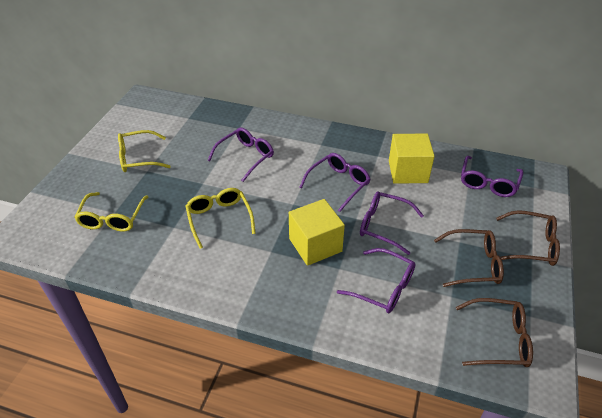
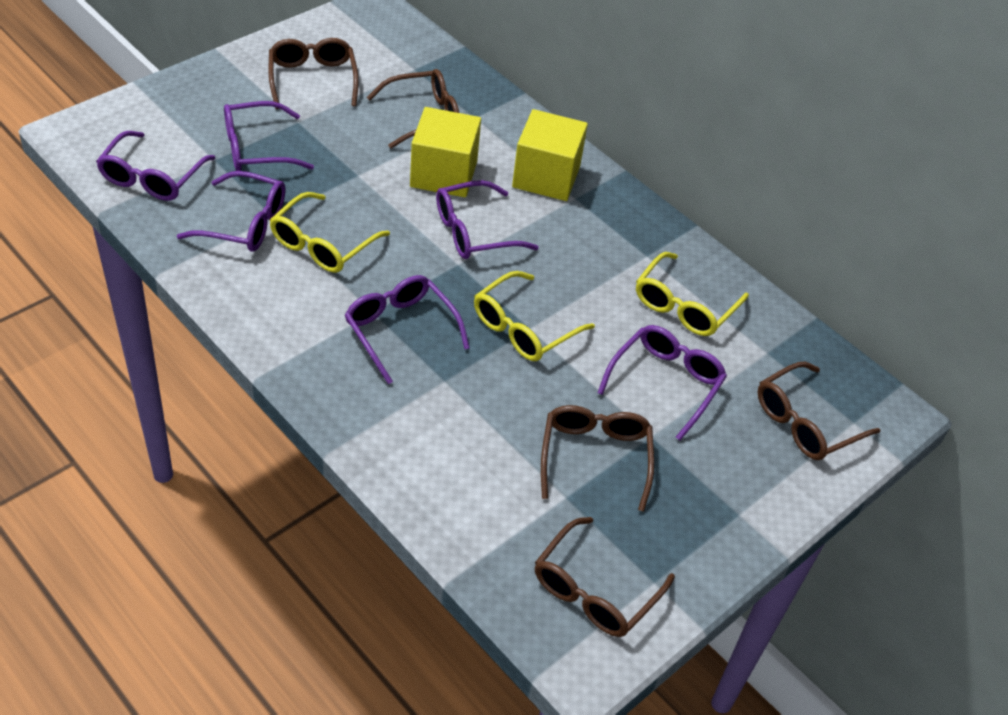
brown glasses: 3 -> 5
purple glasses: 5 -> 6

